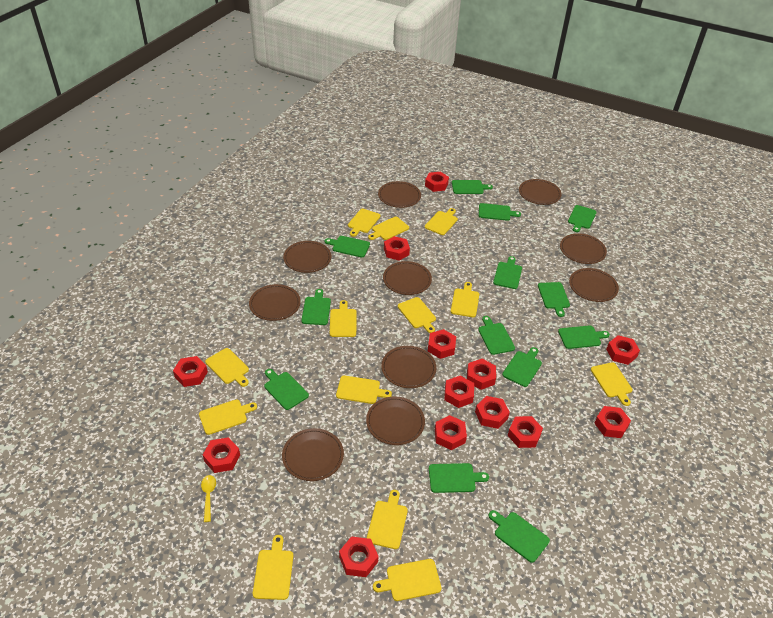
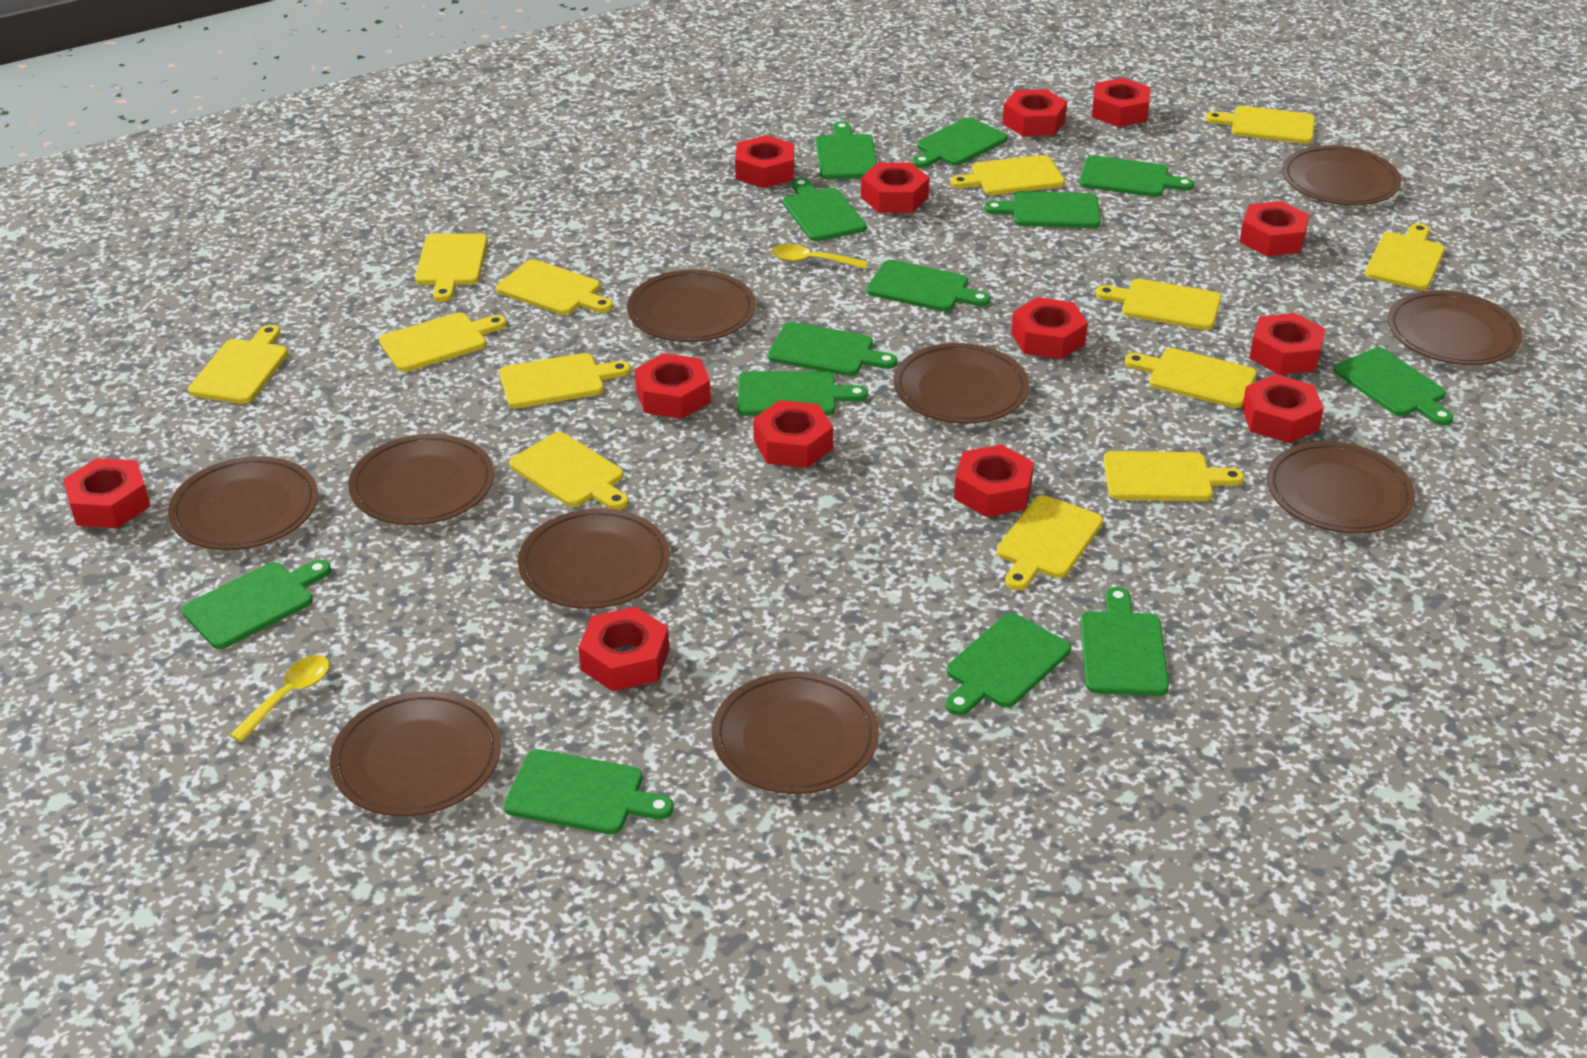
yellow spoon: 1 -> 2

